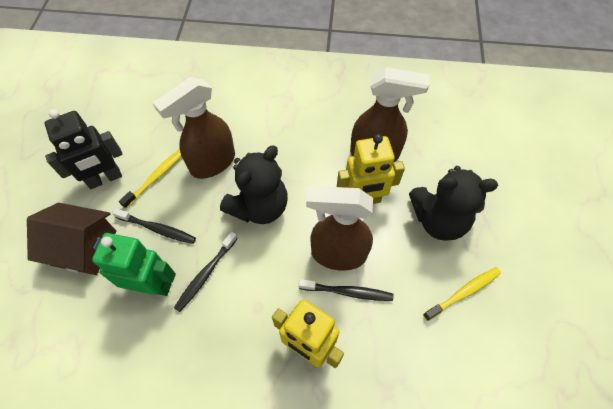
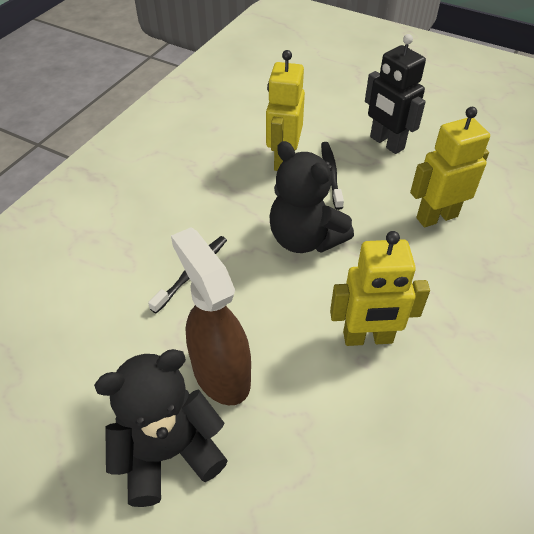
black toothbrush: 3 -> 2
brown house: 1 -> 0
brown spray bottle: 3 -> 1
green robot: 1 -> 0
yellow robot: 2 -> 3
yellow toothbrush: 2 -> 0

